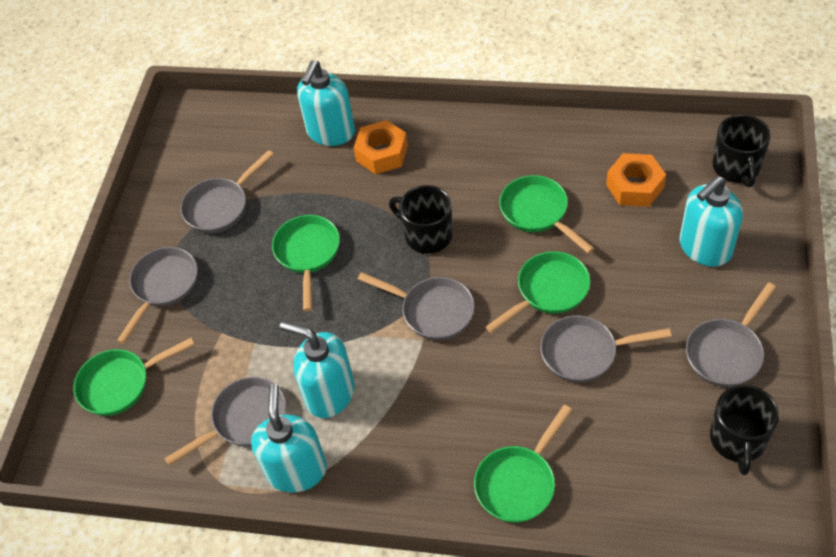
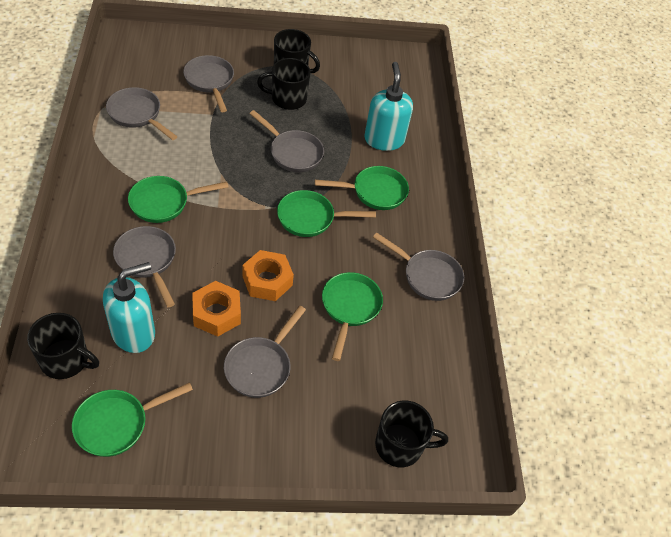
black mug: 3 -> 4
turquoise soap dispenser: 4 -> 2

